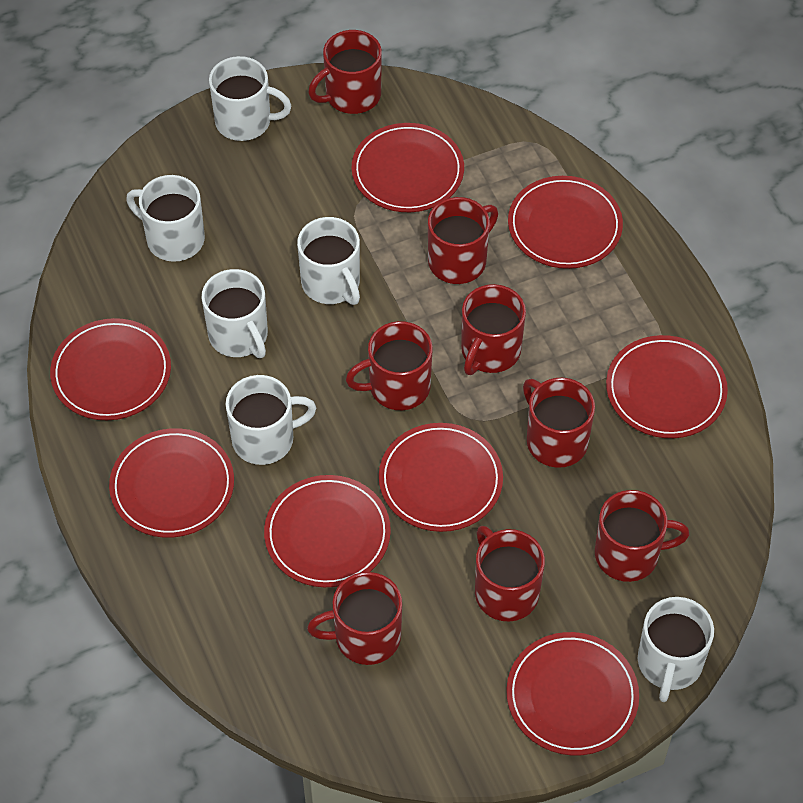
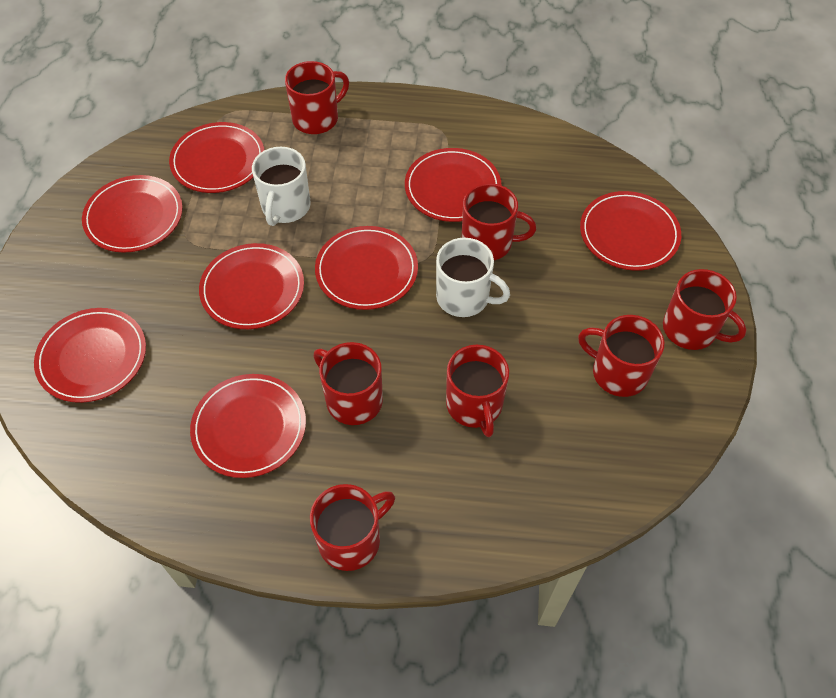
red mug: 8 -> 7
white mug: 6 -> 2

